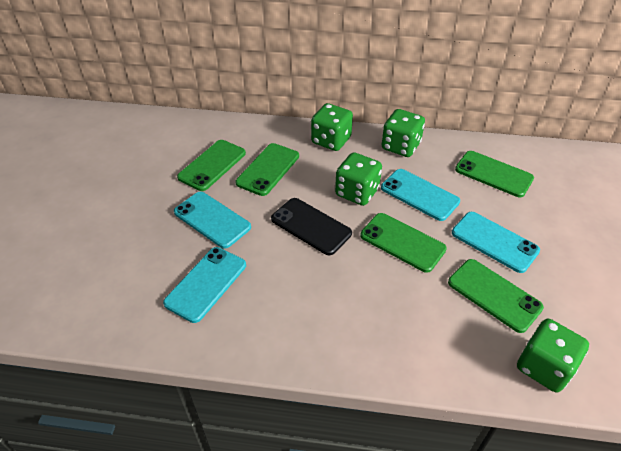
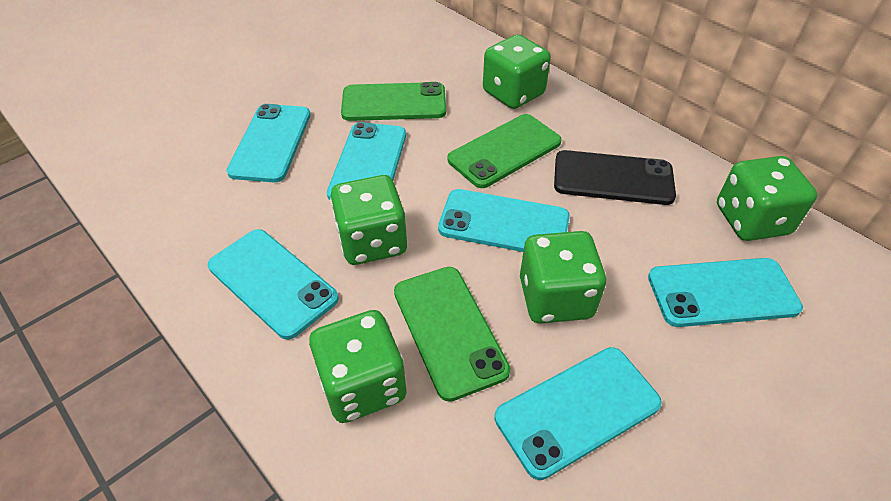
green dice: 4 -> 5
green phone: 5 -> 3
turquoise phone: 4 -> 6

